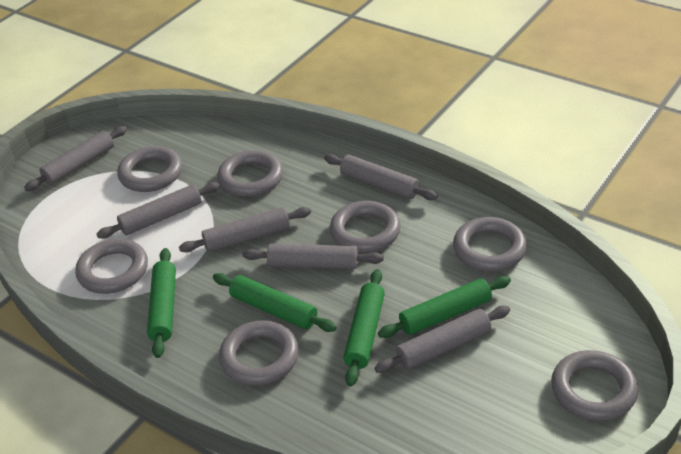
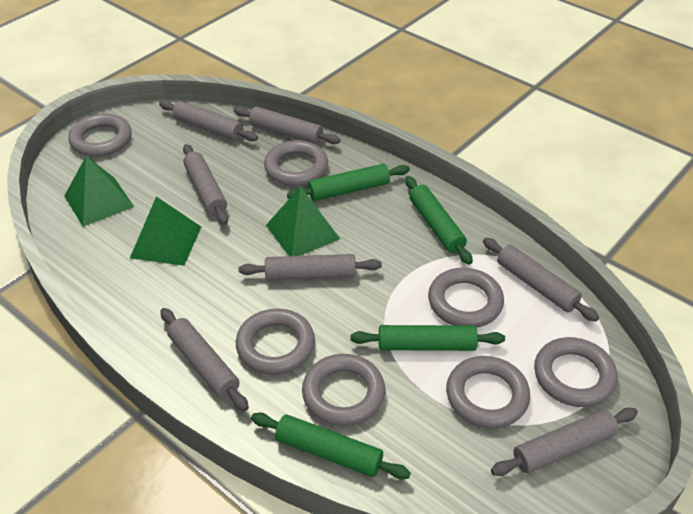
green pyramid: 0 -> 3
grey rolling pin: 6 -> 7

